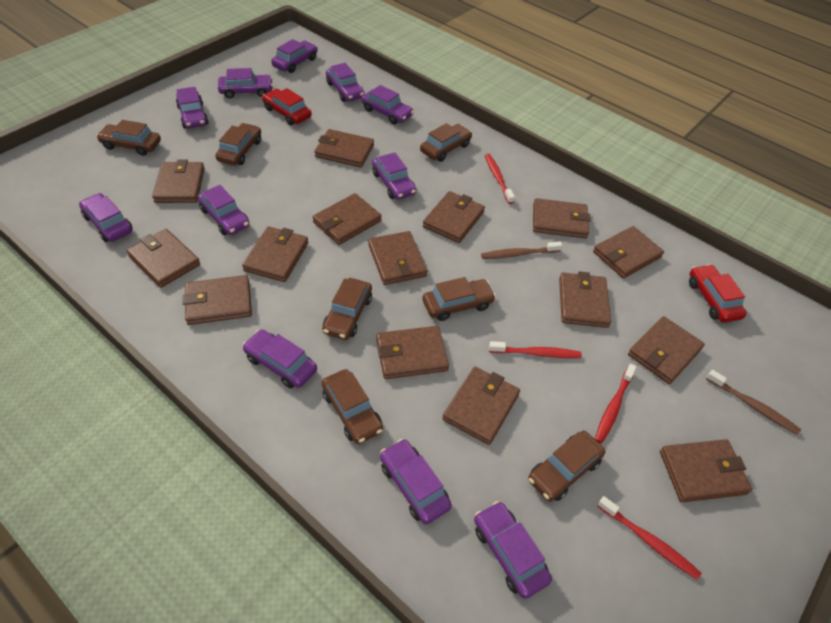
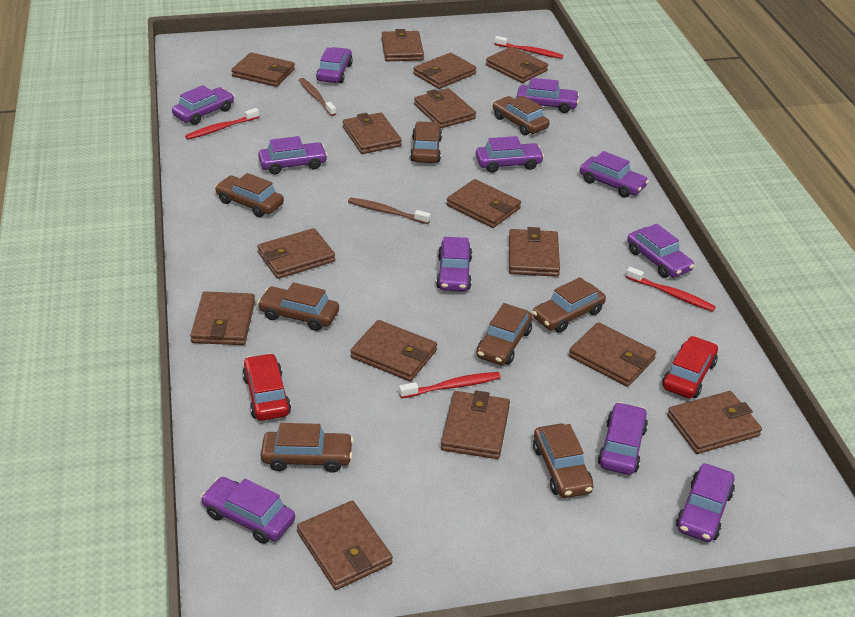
brown car: 7 -> 8

